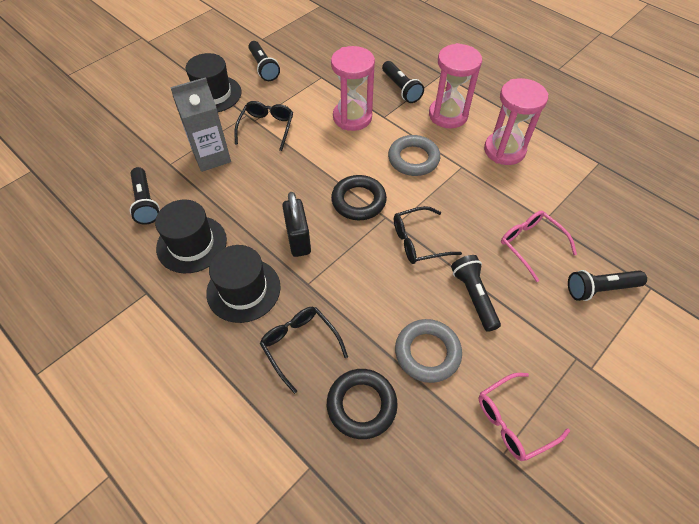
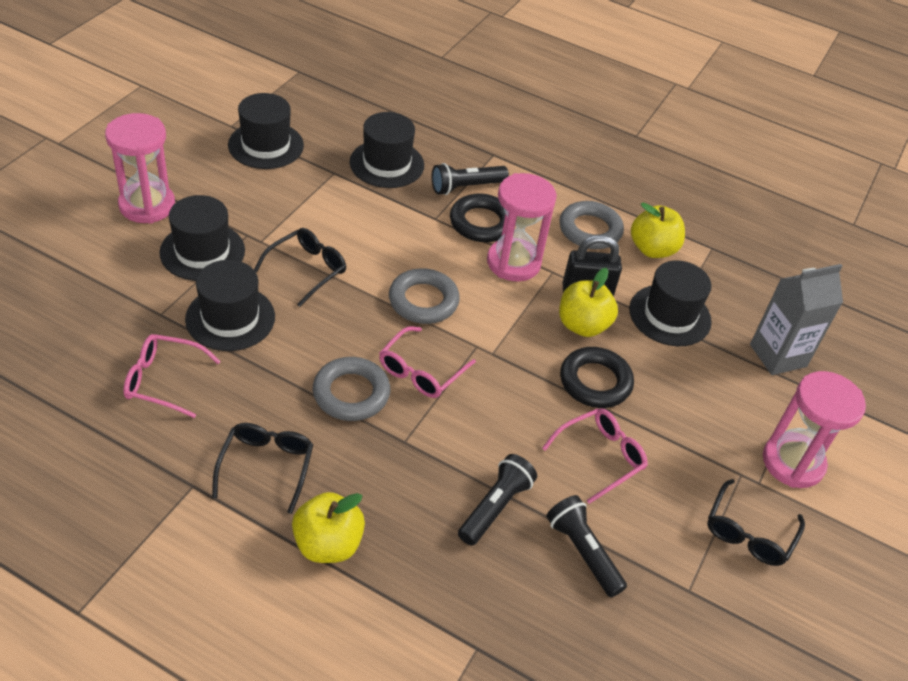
black flashlight: 5 -> 3
black hat: 3 -> 5
grey ring: 2 -> 3
pink glasses: 2 -> 3
yellow apple: 0 -> 3

